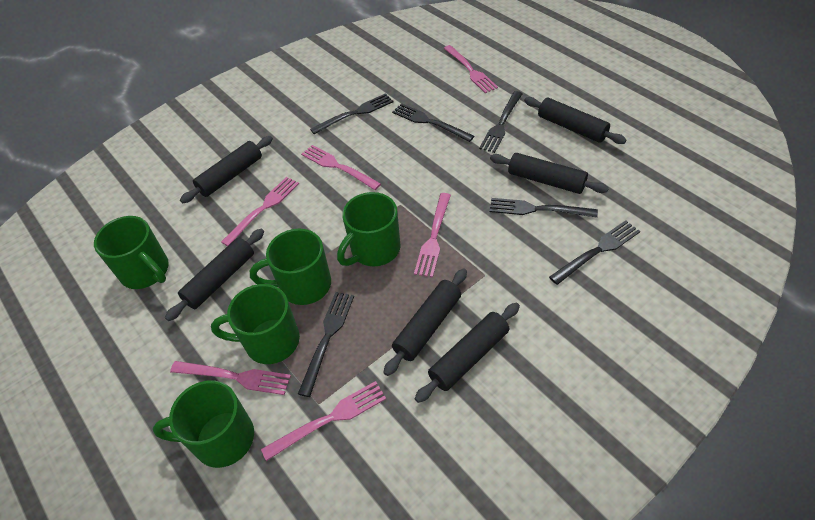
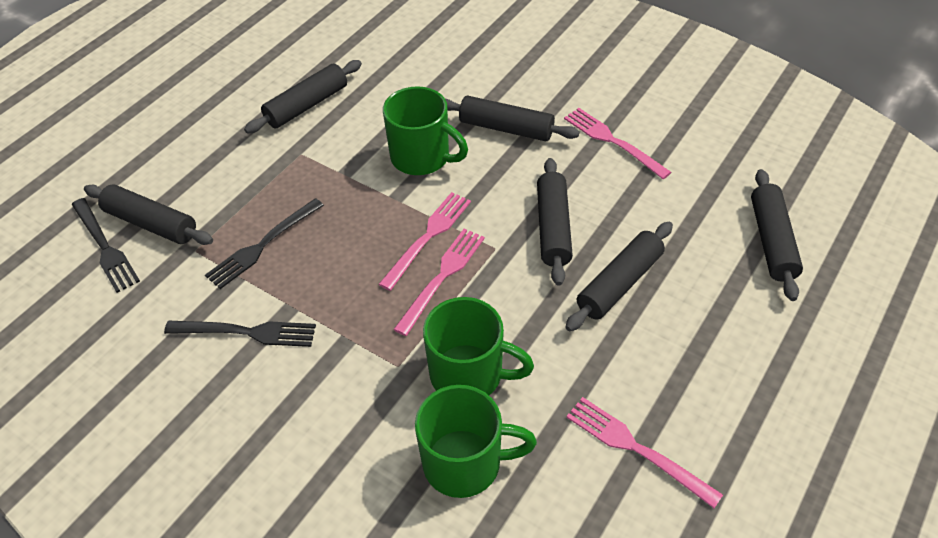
black fork: 6 -> 3
green mug: 5 -> 3
pink fork: 6 -> 4

